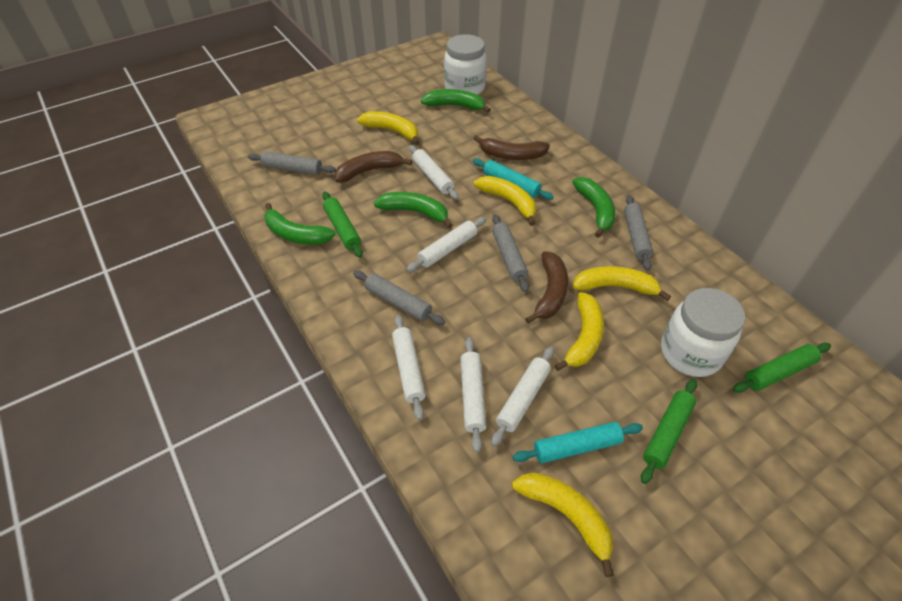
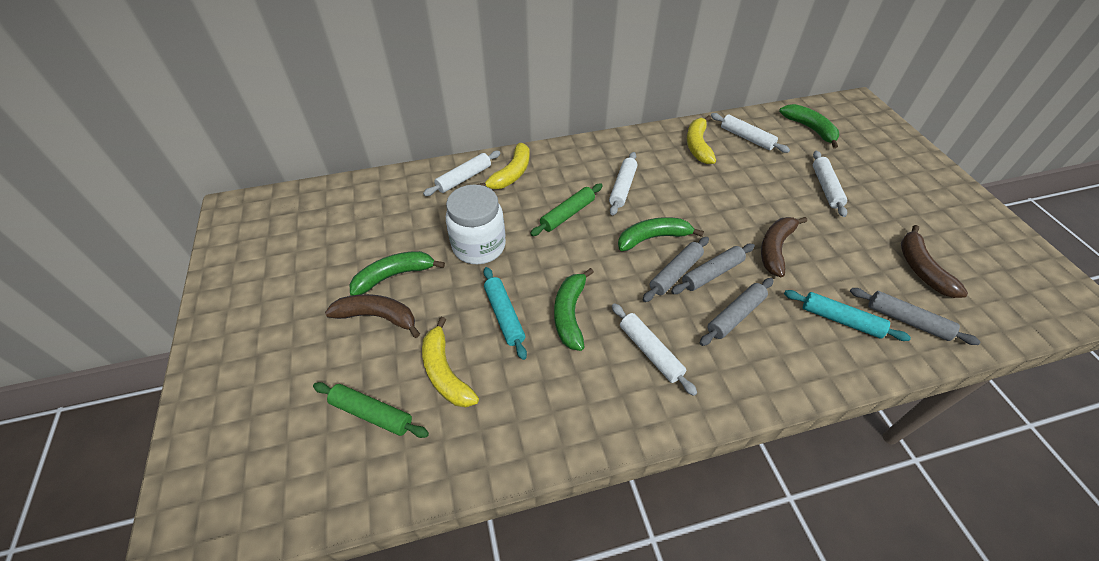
green rolling pin: 3 -> 2
white jar: 2 -> 1
yellow banana: 5 -> 3

